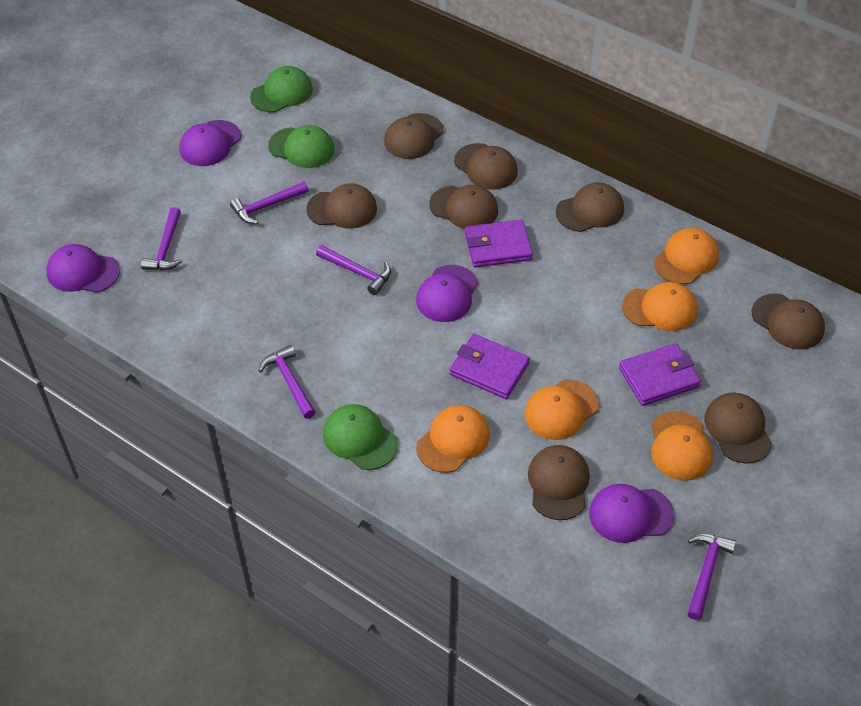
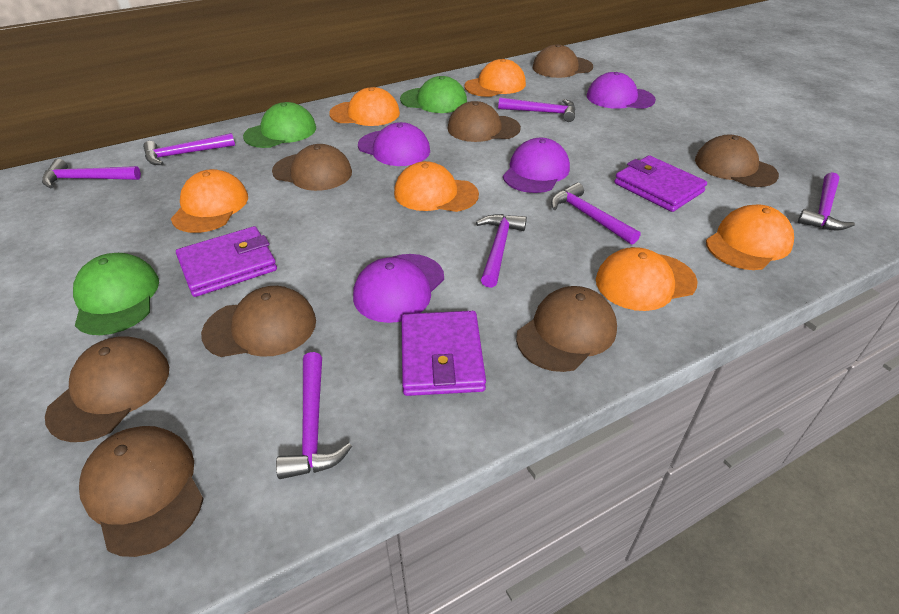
orange cap: 5 -> 6
purple hammer: 5 -> 7

